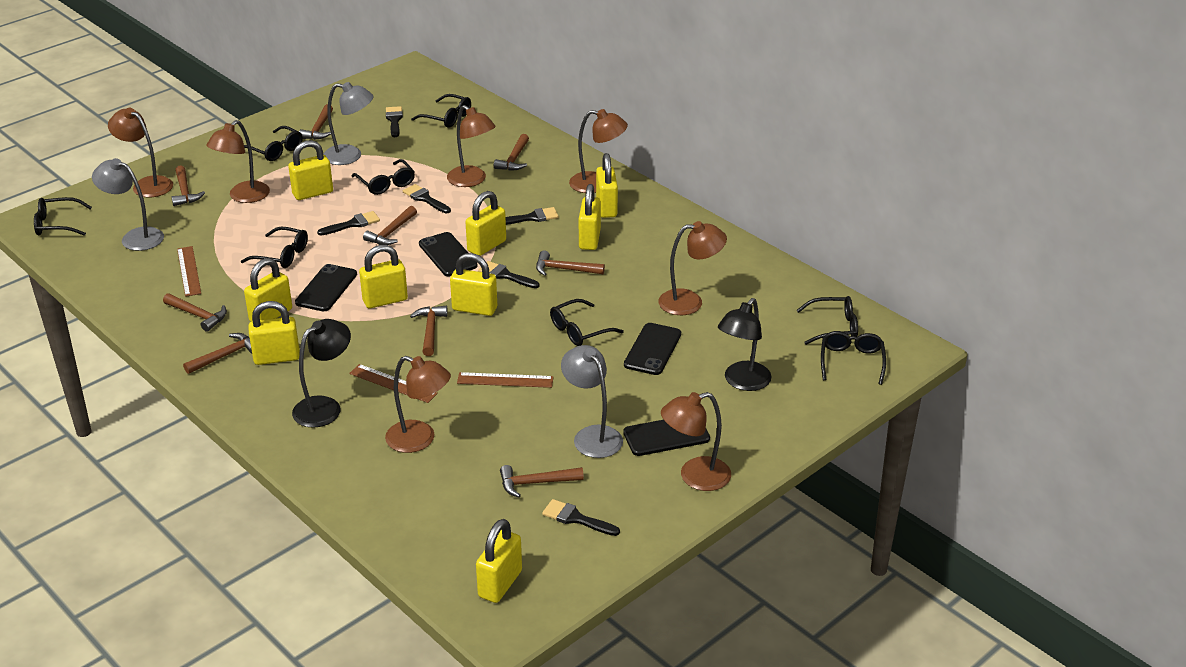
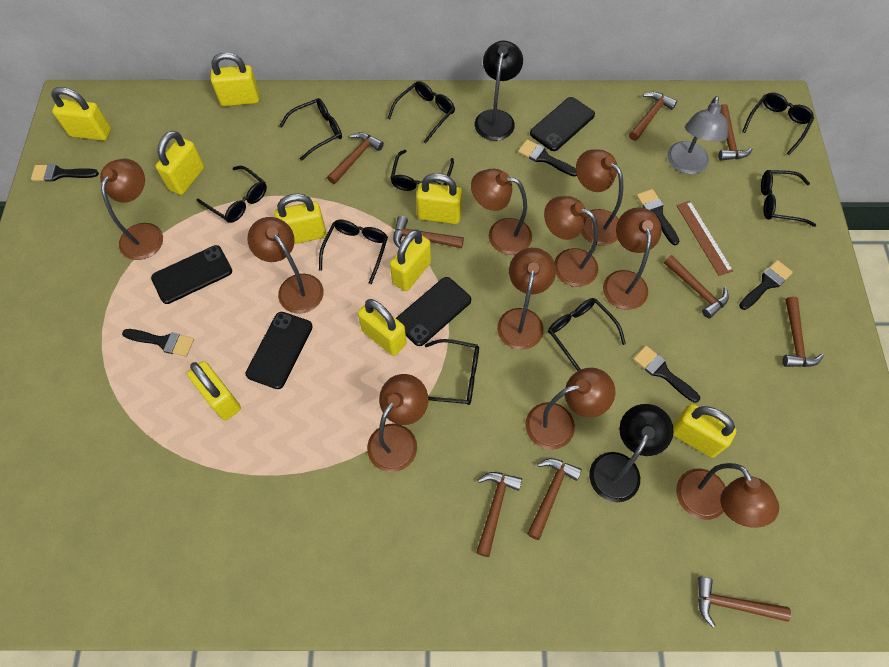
black glasses: 8 -> 9
brown lamp: 7 -> 10
brown ruler: 3 -> 1
grey lamp: 3 -> 1

